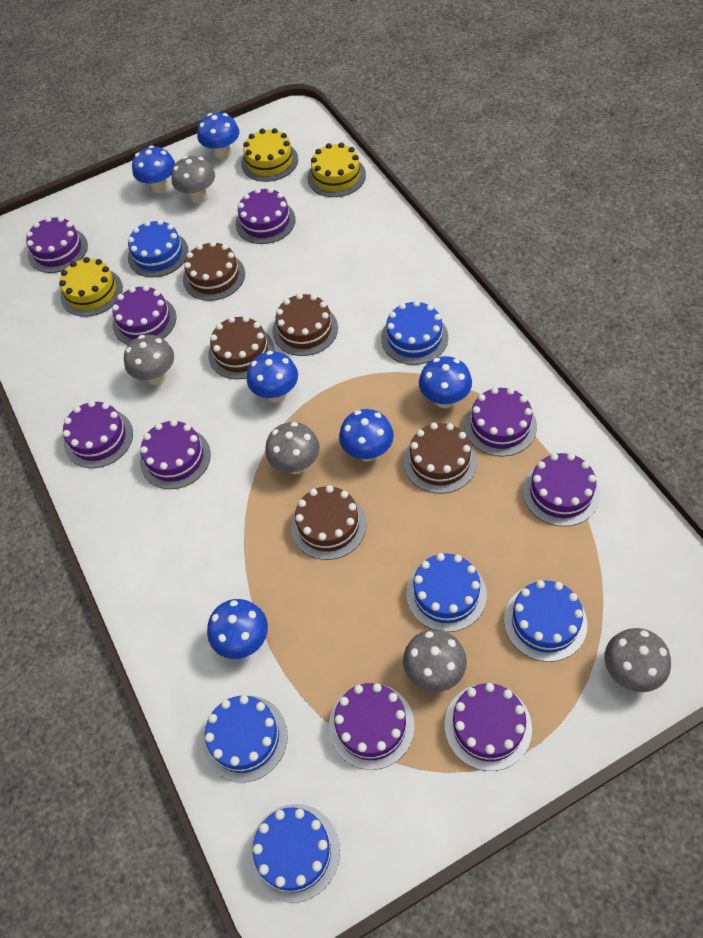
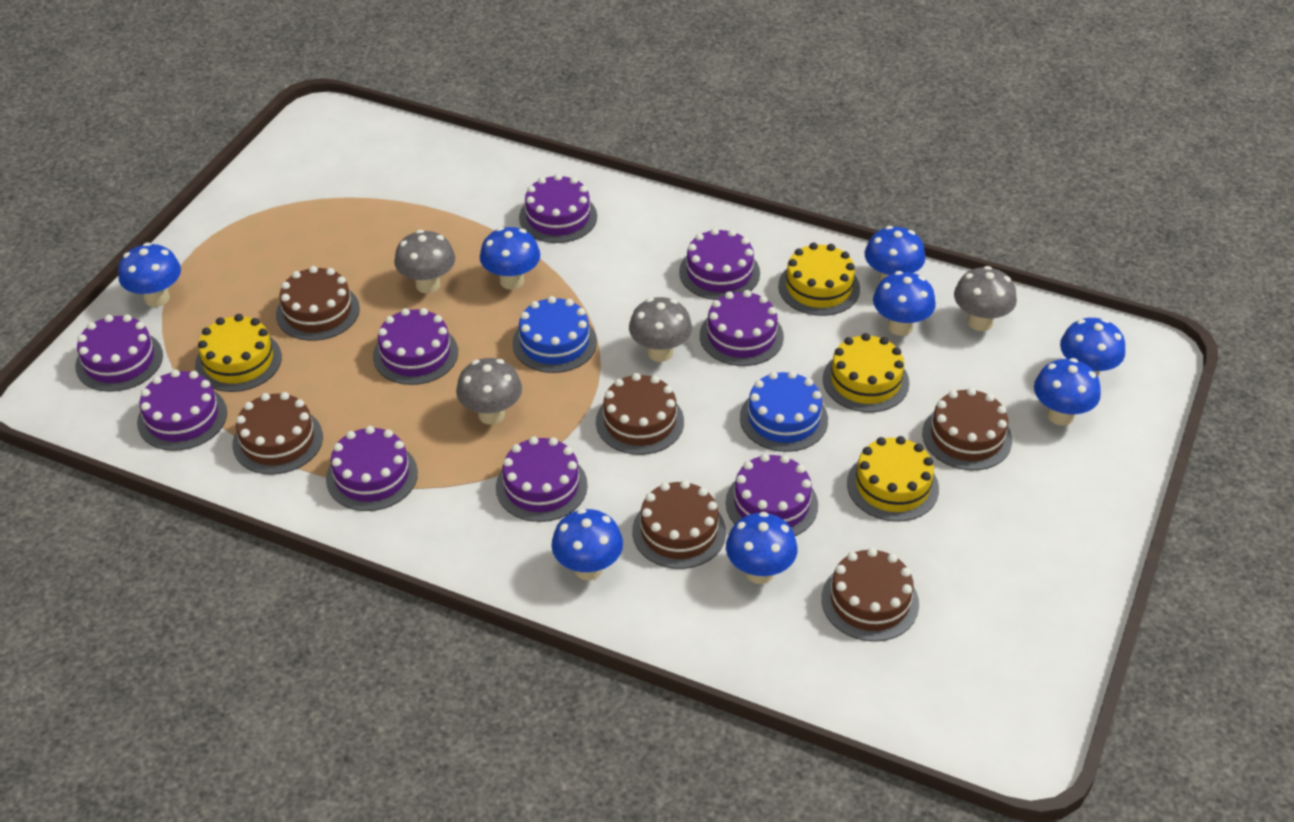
blue cake: 6 -> 2
blue mushroom: 6 -> 8
brown cake: 5 -> 6
grey mushroom: 5 -> 4
yellow cake: 3 -> 4

